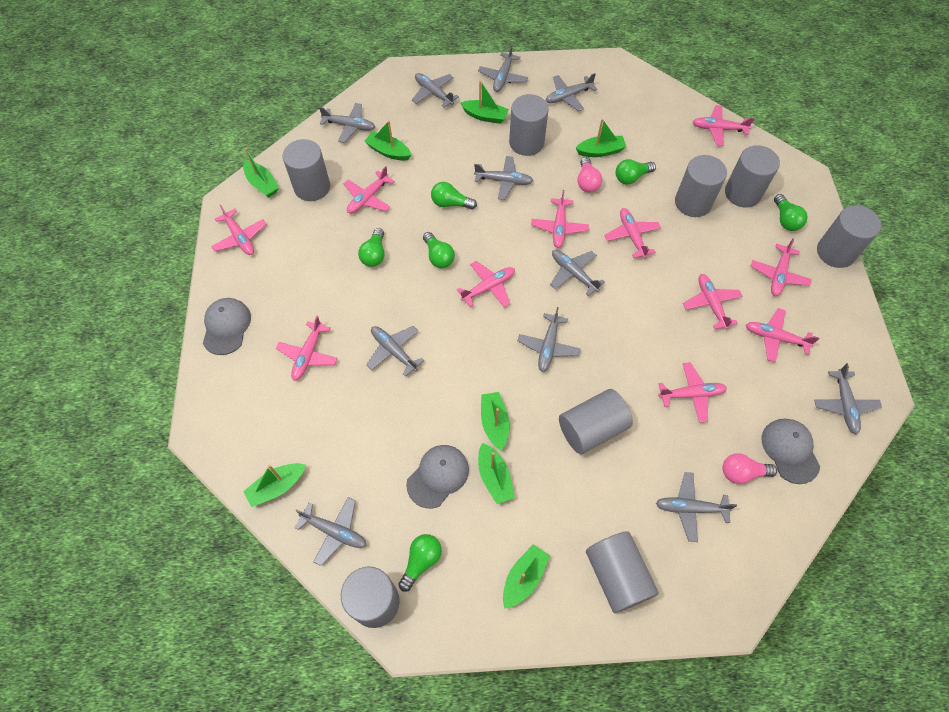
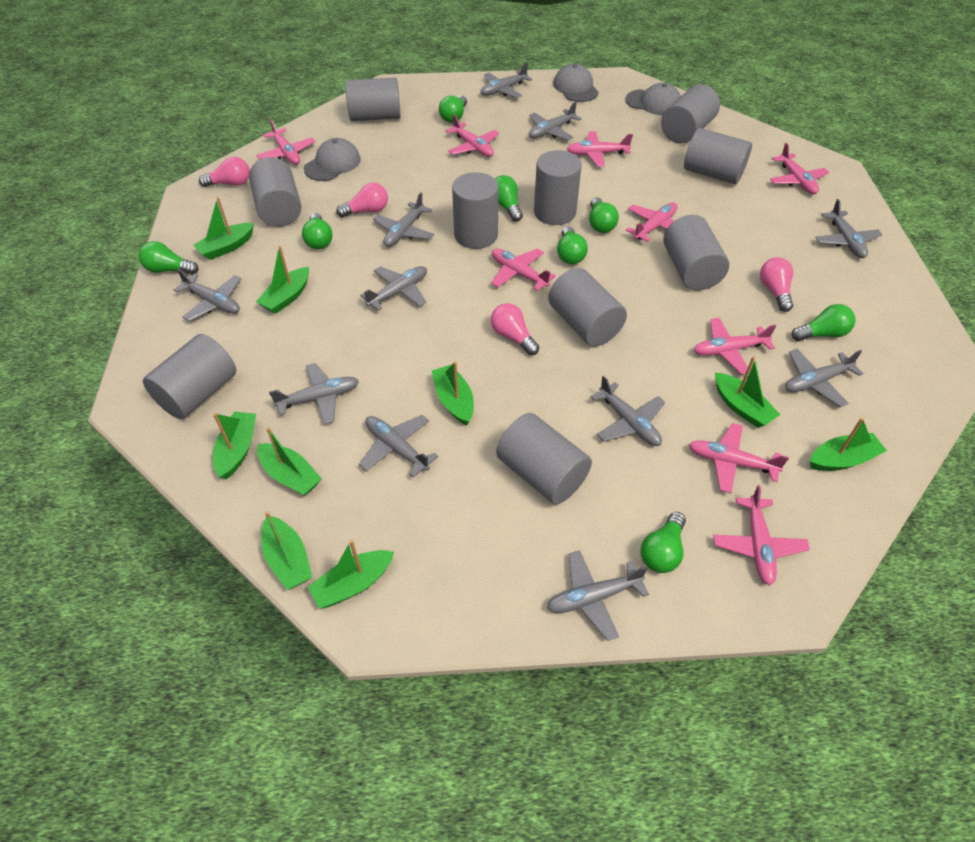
green boat: 8 -> 9
green light bulb: 6 -> 8
grey cylinder: 8 -> 10
pink light bulb: 2 -> 4
pink plane: 11 -> 9

